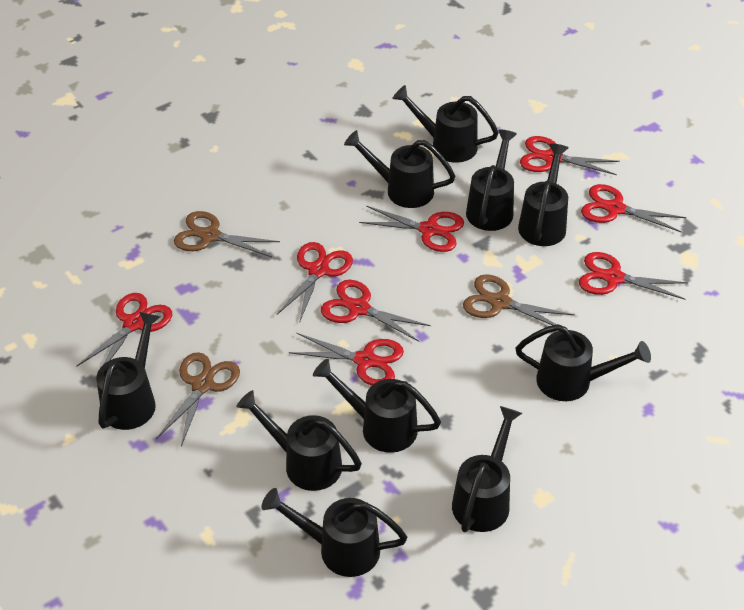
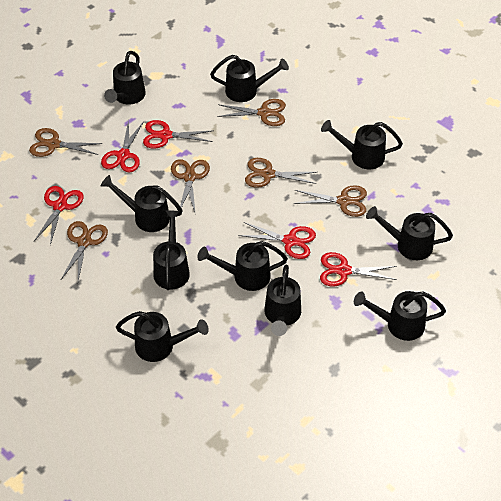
brown scissors: 3 -> 6
red scissors: 8 -> 5

